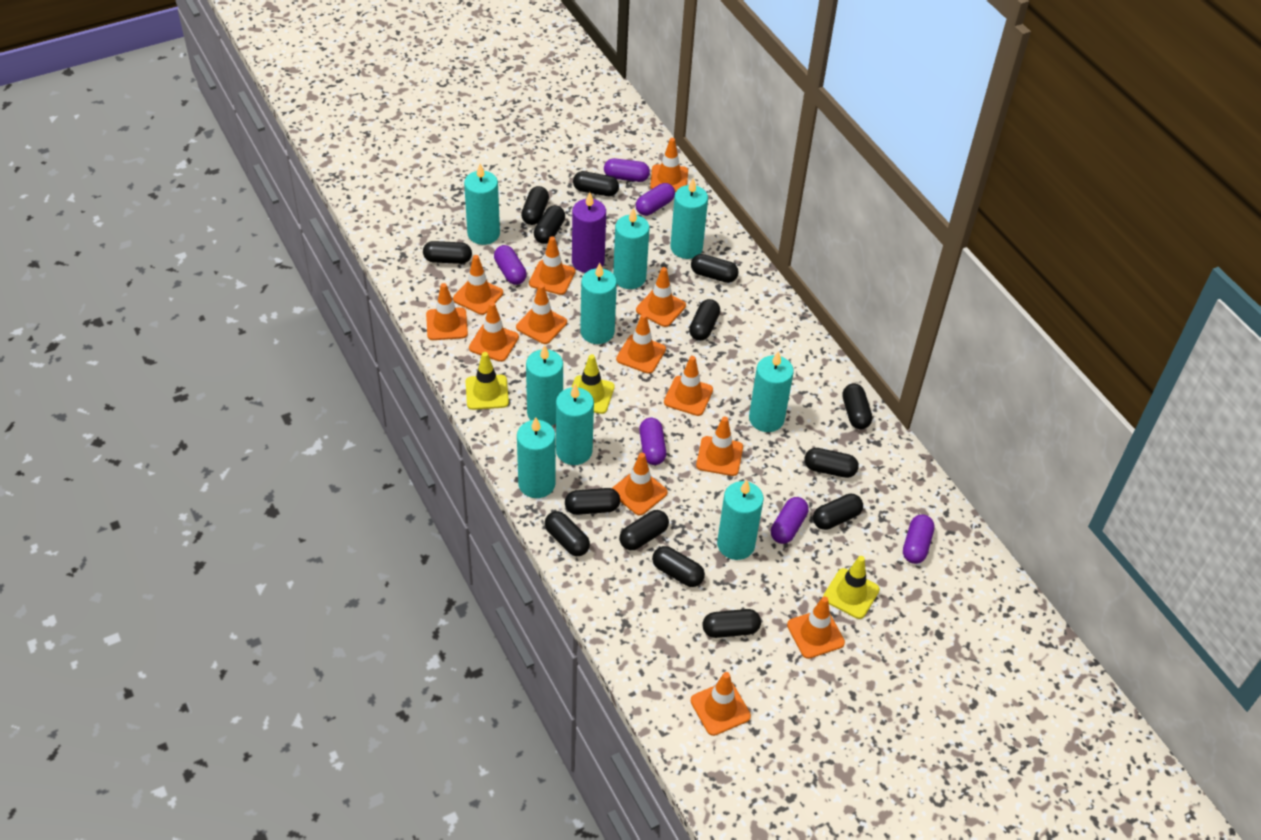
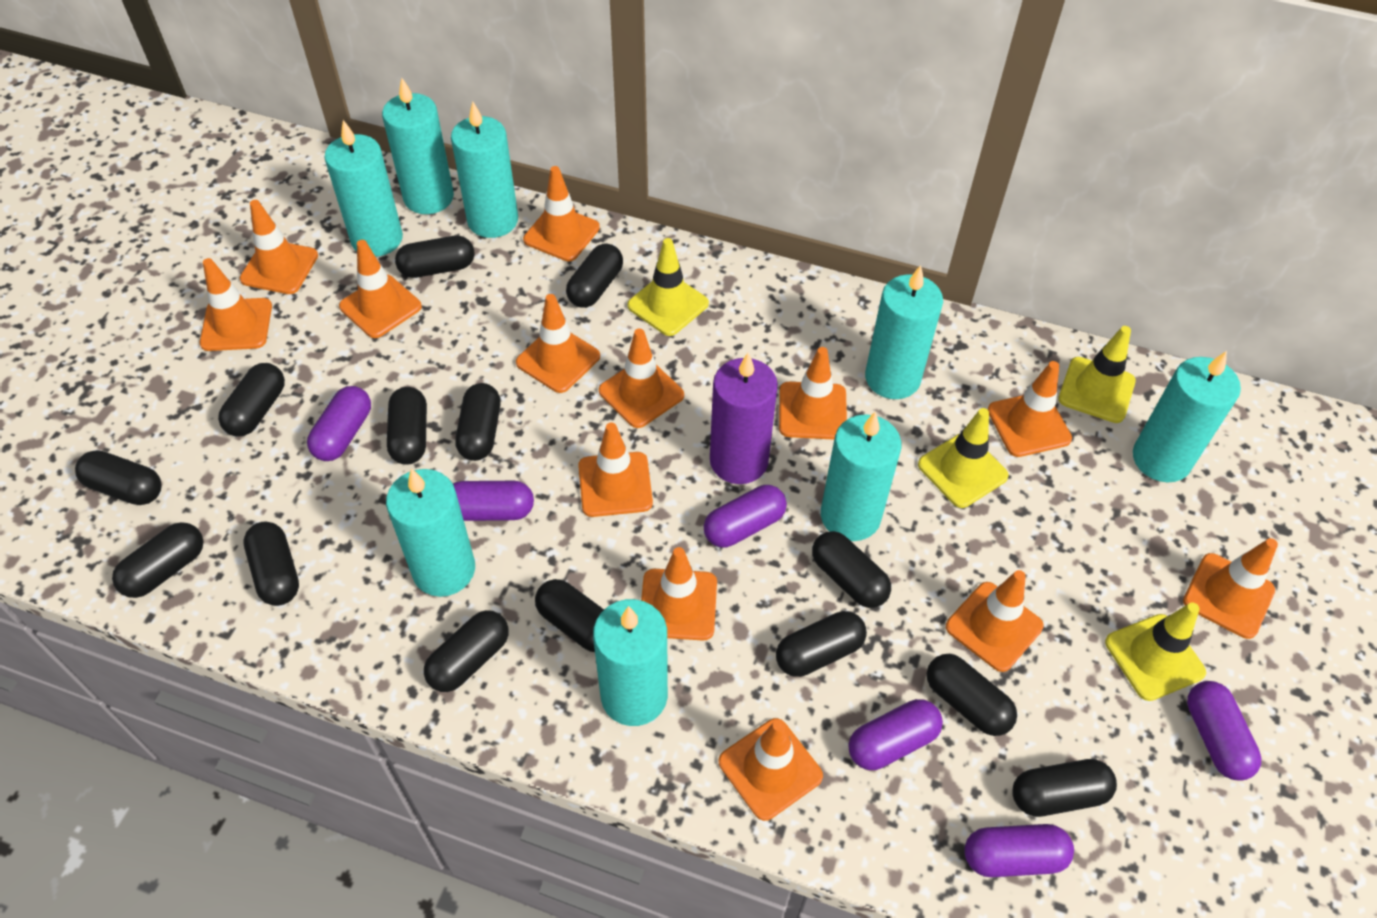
turquoise candle: 9 -> 8
yellow traffic cone: 3 -> 4

